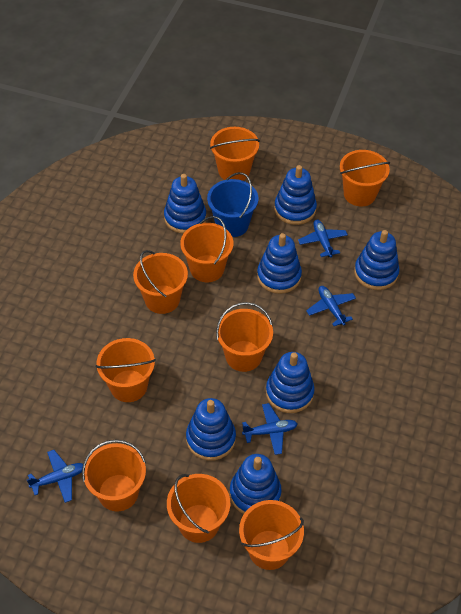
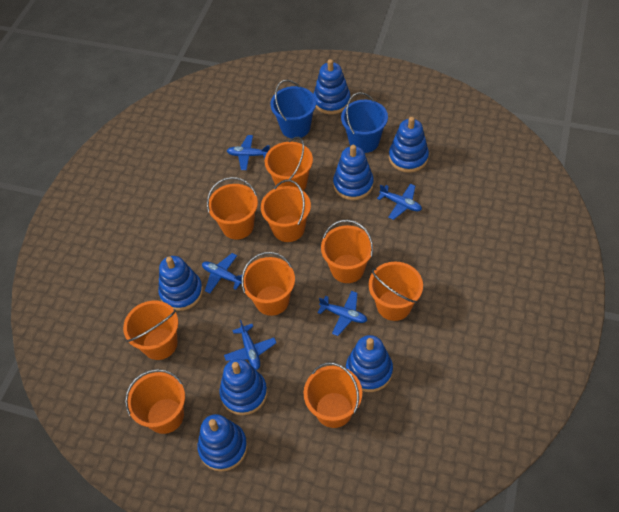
blue bucket: 1 -> 2
blue plane: 4 -> 5

